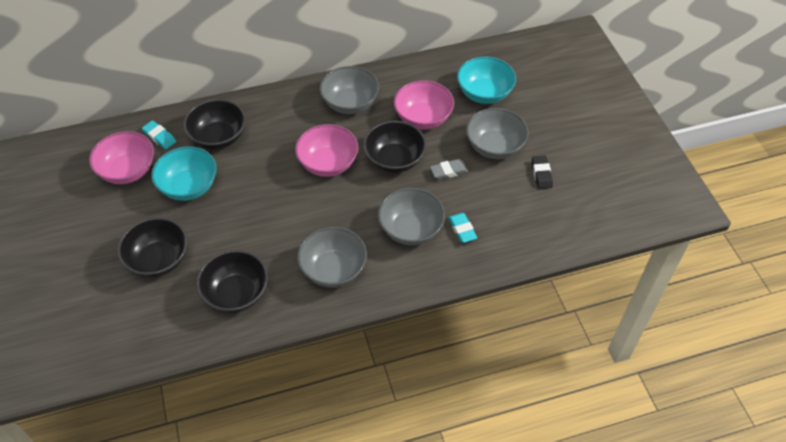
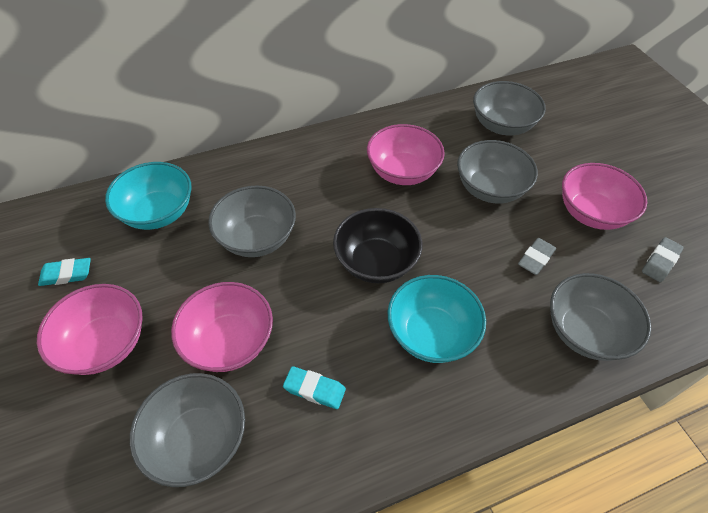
black bowl: 4 -> 1
black eraser: 1 -> 0
grey bowl: 4 -> 5
grey eraser: 1 -> 2
pink bowl: 3 -> 4

